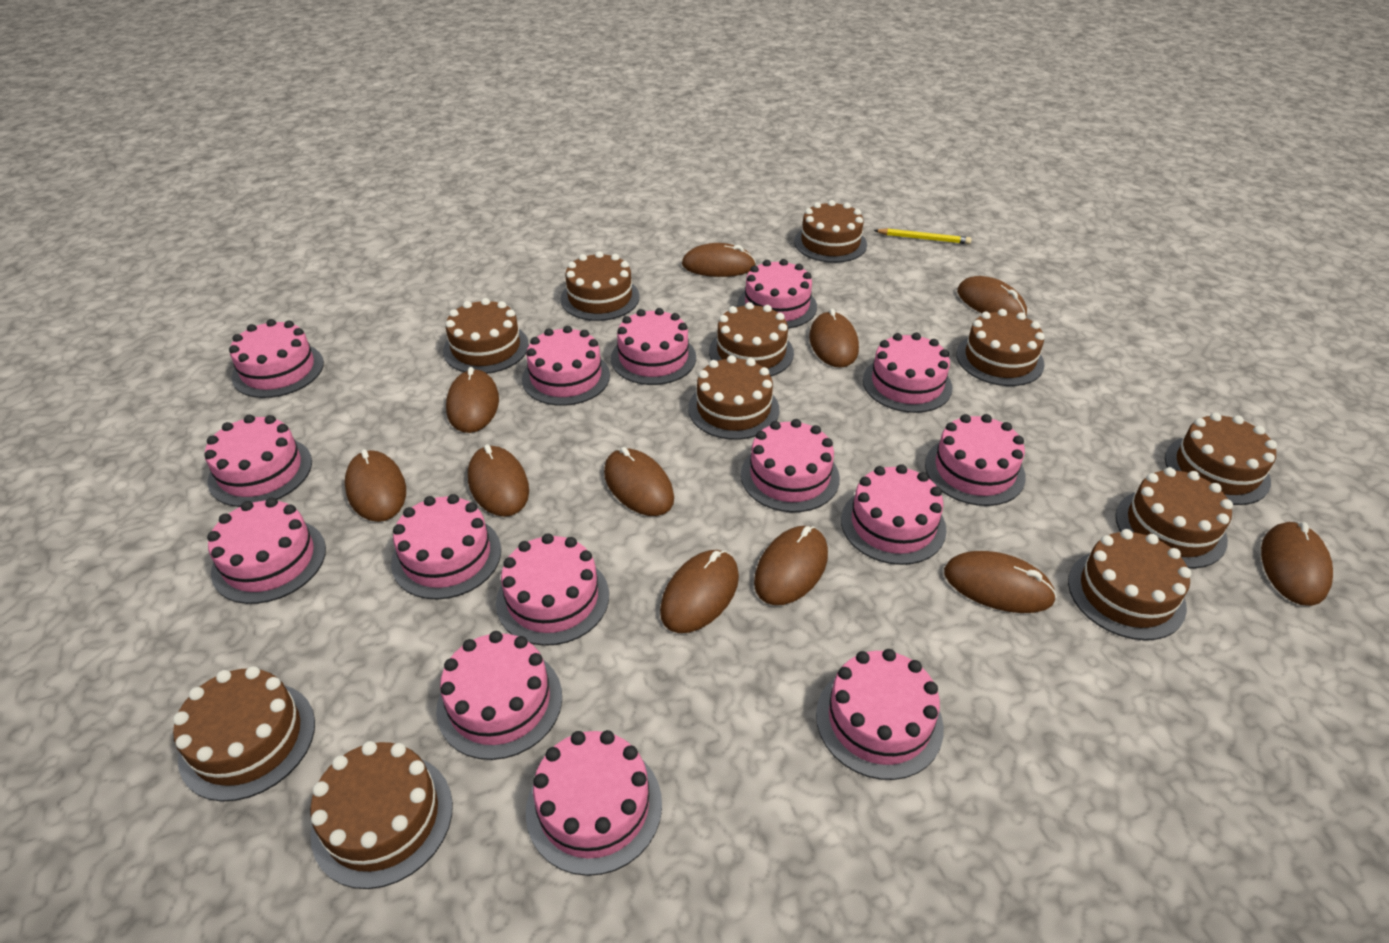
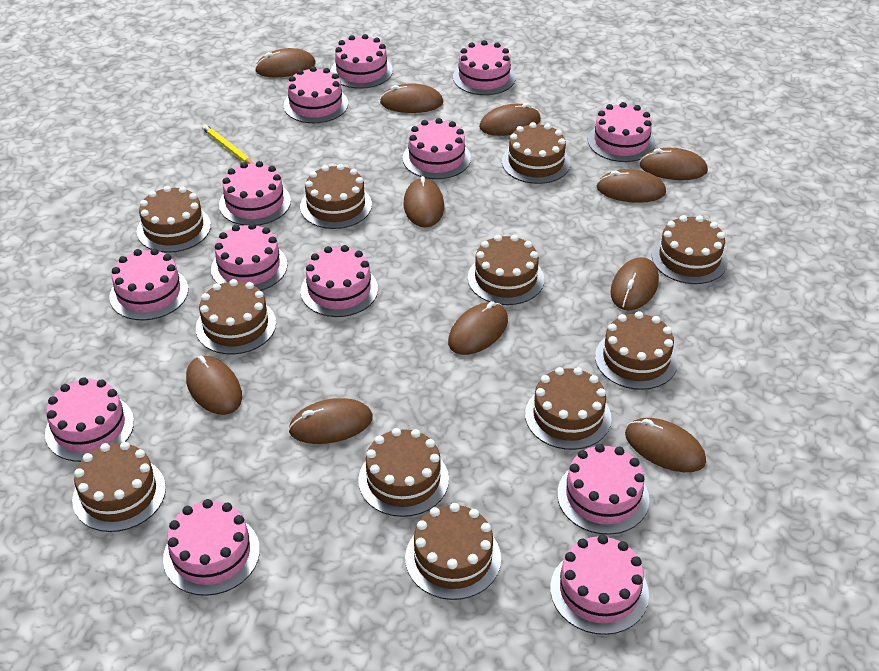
pink cake: 15 -> 13

